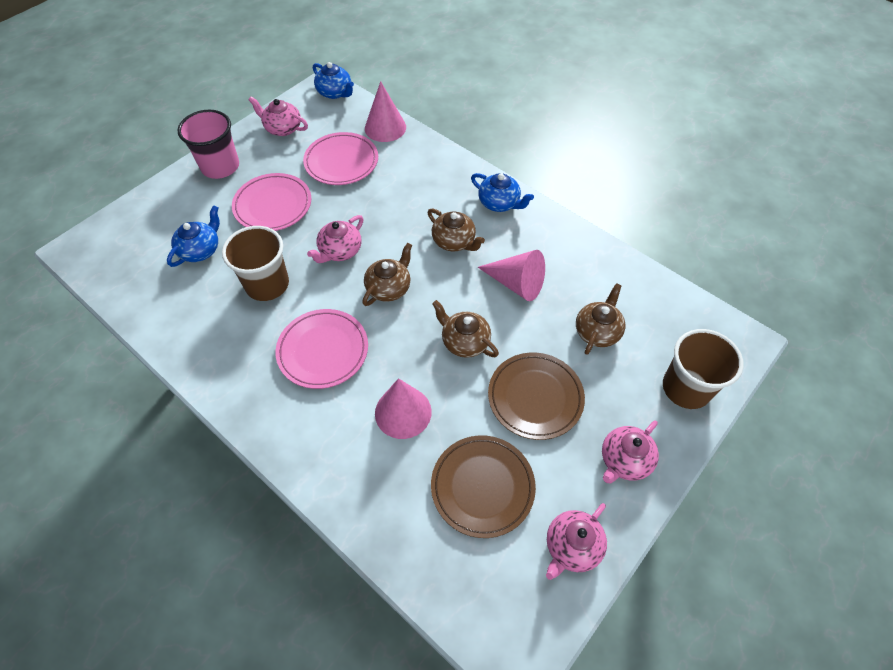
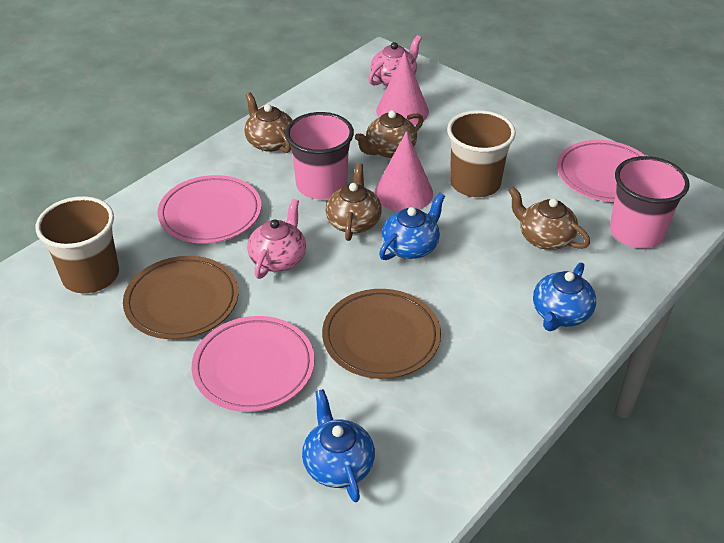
pink cone: 3 -> 2
pink cup: 1 -> 2
pink teapot: 4 -> 2

